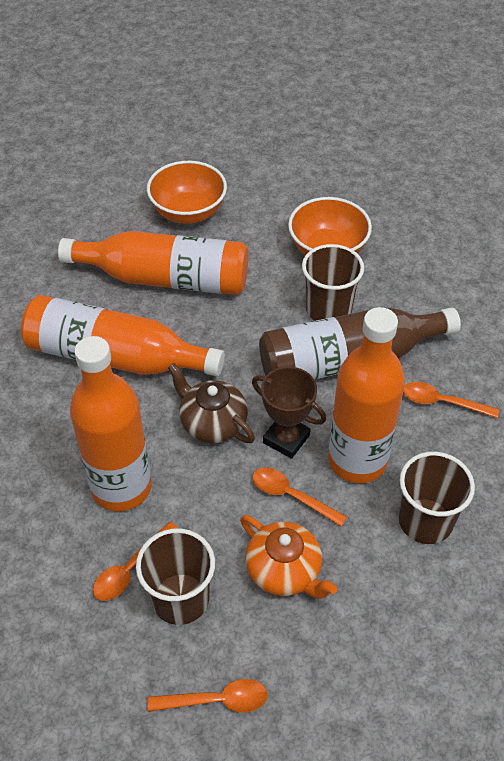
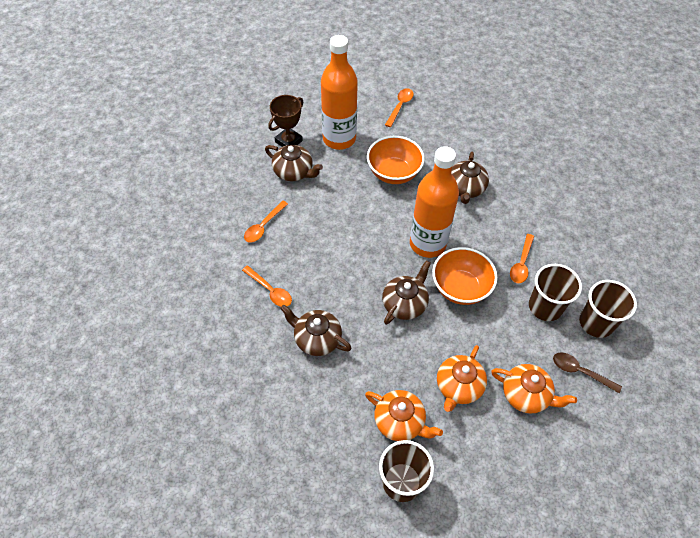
brown bottle: 1 -> 0
brown spoon: 0 -> 1
brown teapot: 1 -> 4
orange bottle: 4 -> 2
orange teapot: 1 -> 3

